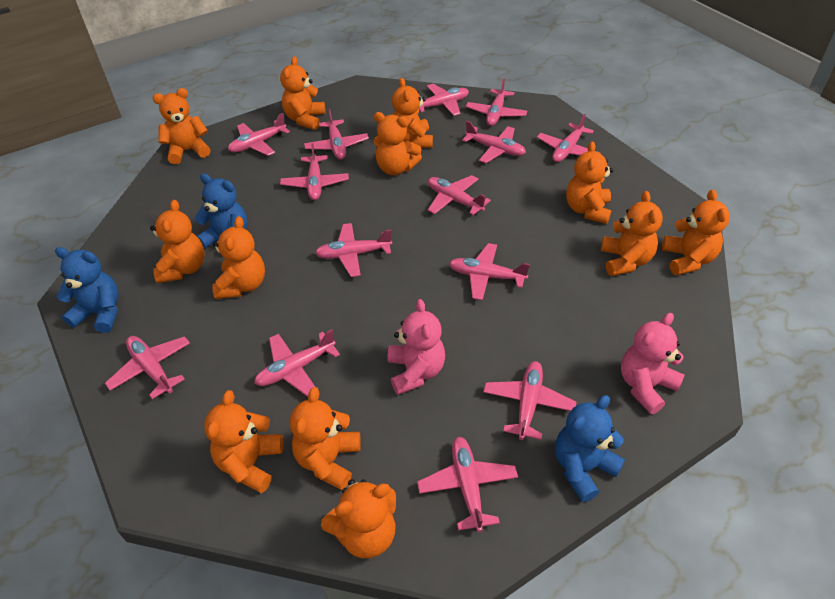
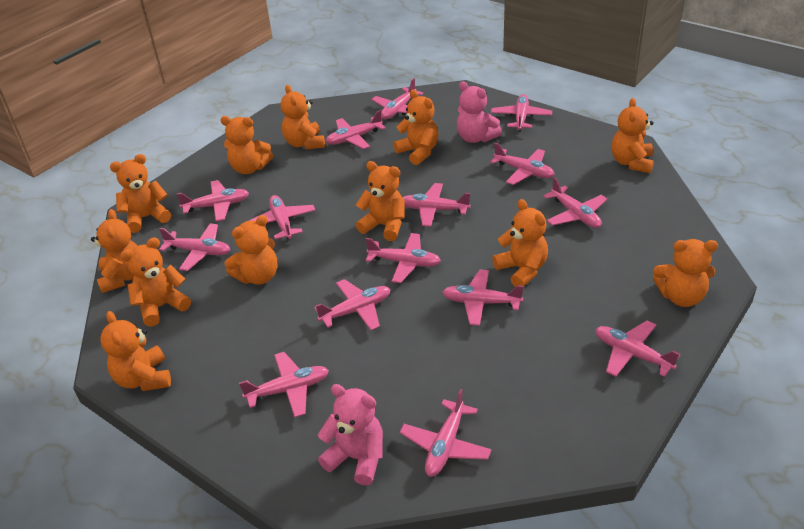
blue teddy bear: 3 -> 0
pink plane: 14 -> 15

